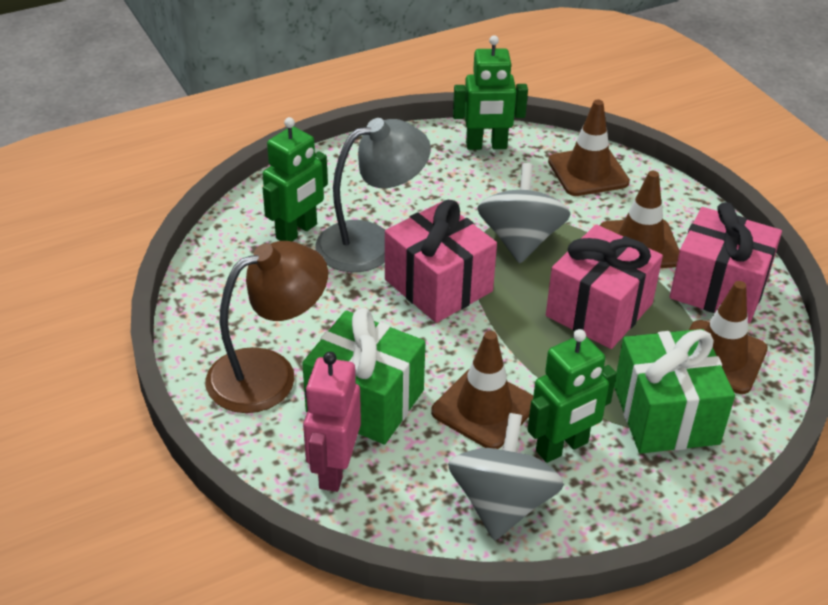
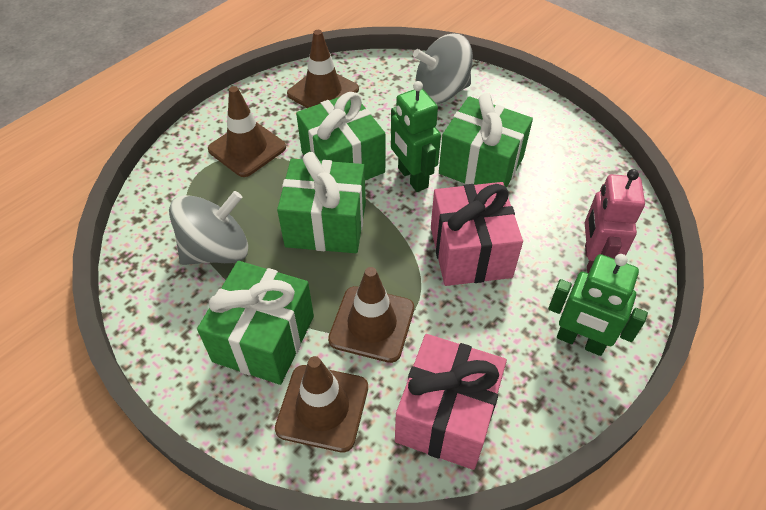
brown lamp: 1 -> 0
green gift: 2 -> 4
green robot: 3 -> 2
grey lamp: 1 -> 0
pink gift: 3 -> 2

